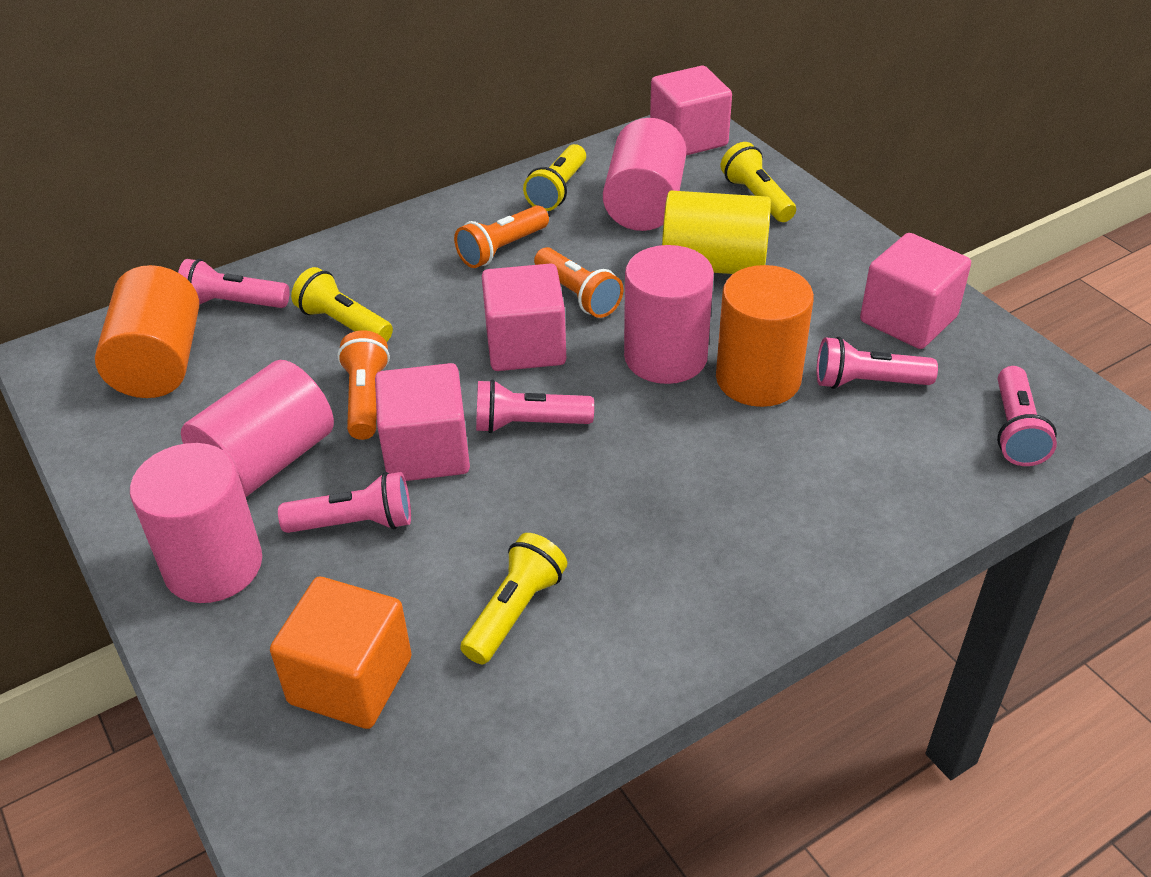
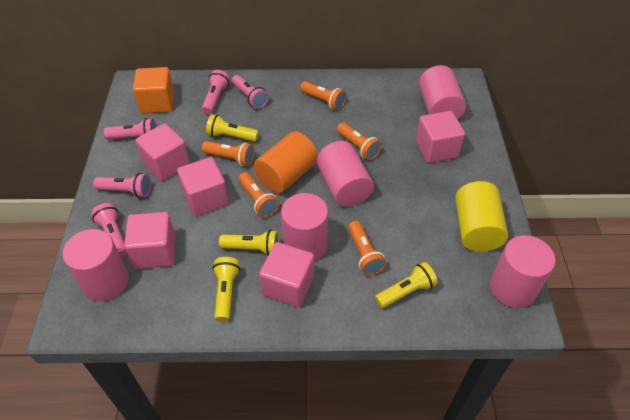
orange cylinder: 2 -> 1
orange flashlight: 3 -> 5
pink cube: 4 -> 5
pink cylinder: 4 -> 5

